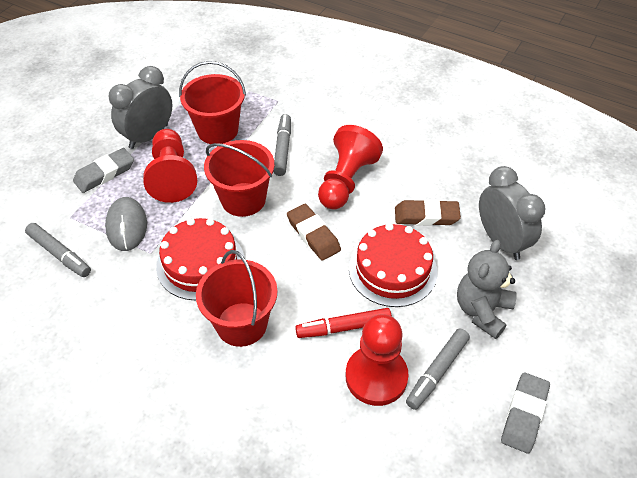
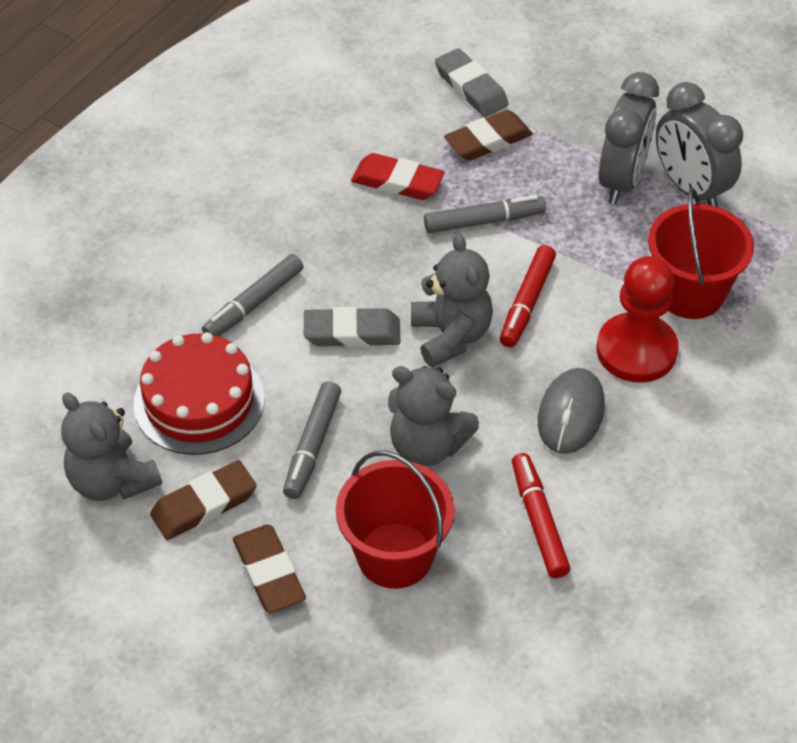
brown eraser: 2 -> 3
grey teddy bear: 1 -> 3
red bucket: 3 -> 2
red cake: 2 -> 1
red eraser: 0 -> 1
red marker: 1 -> 2
red pawn: 3 -> 1

